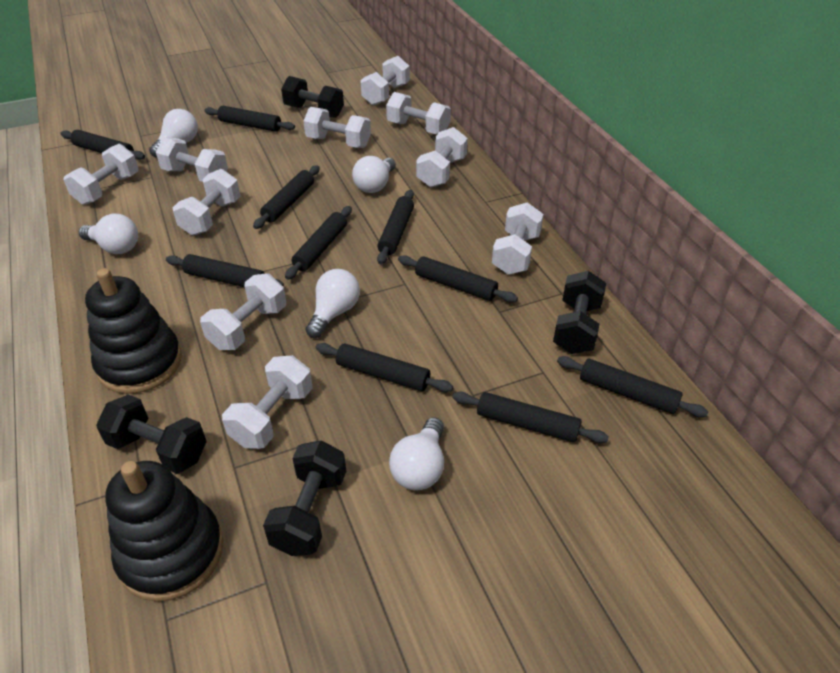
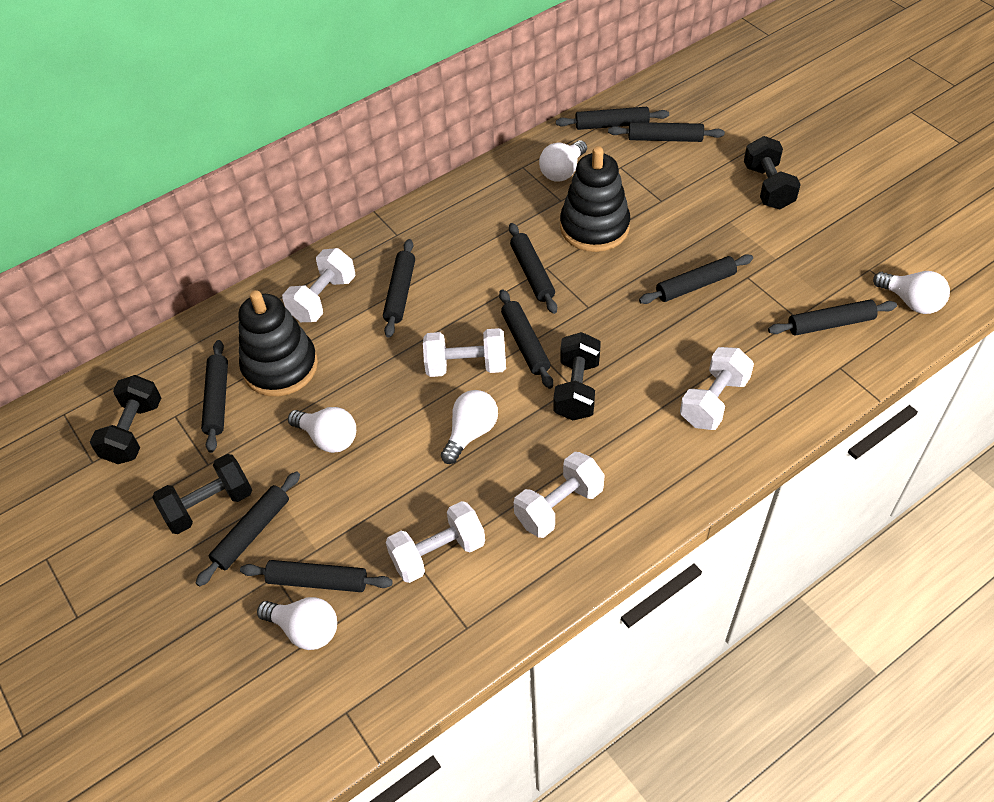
white dumbbell: 10 -> 5

